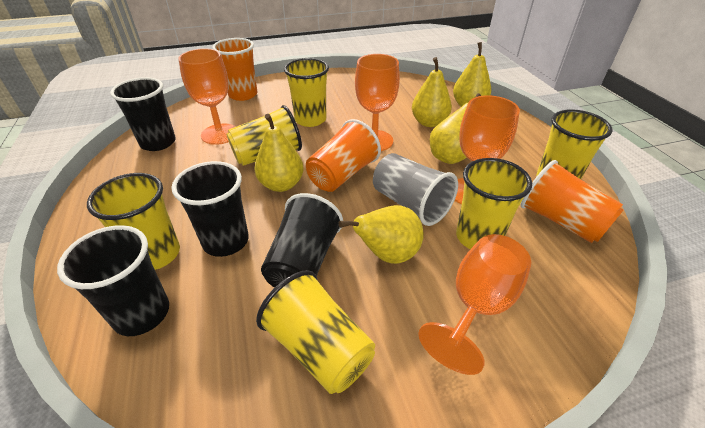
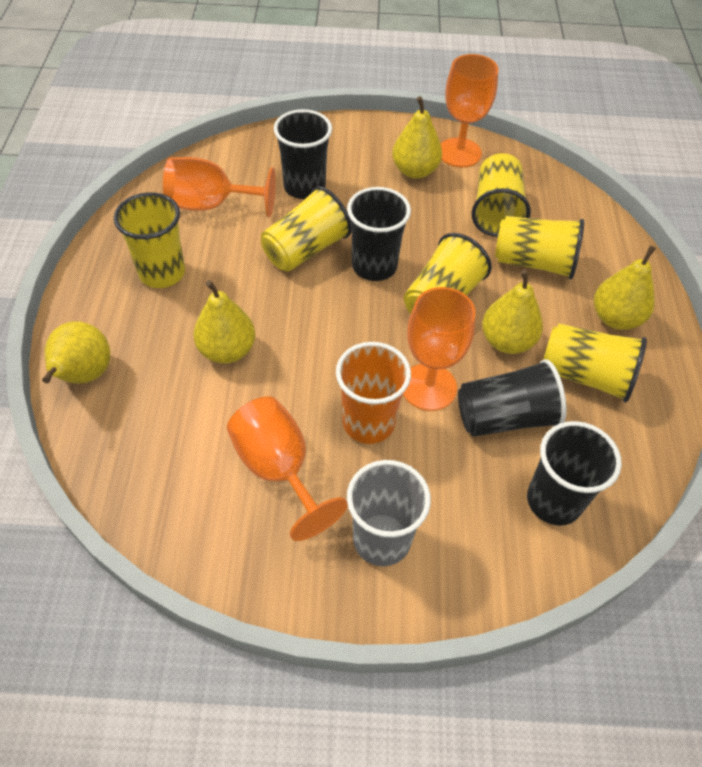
orange cup: 3 -> 1

